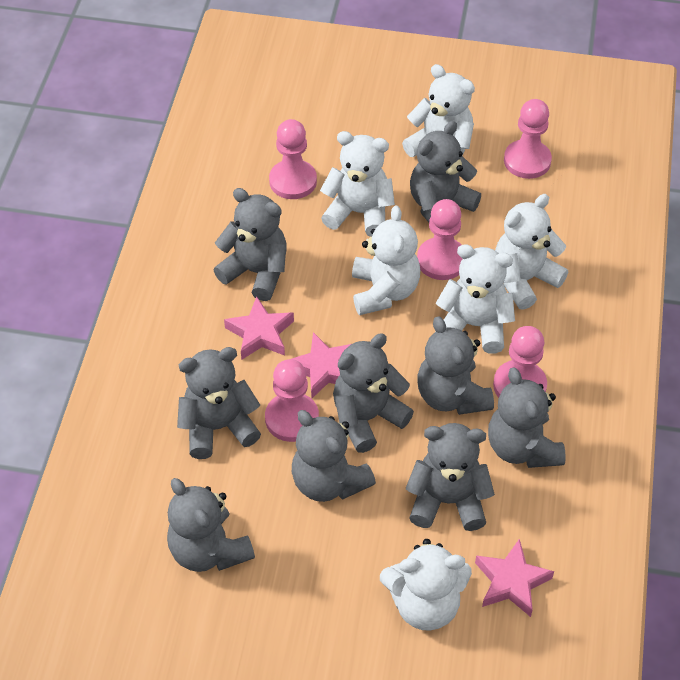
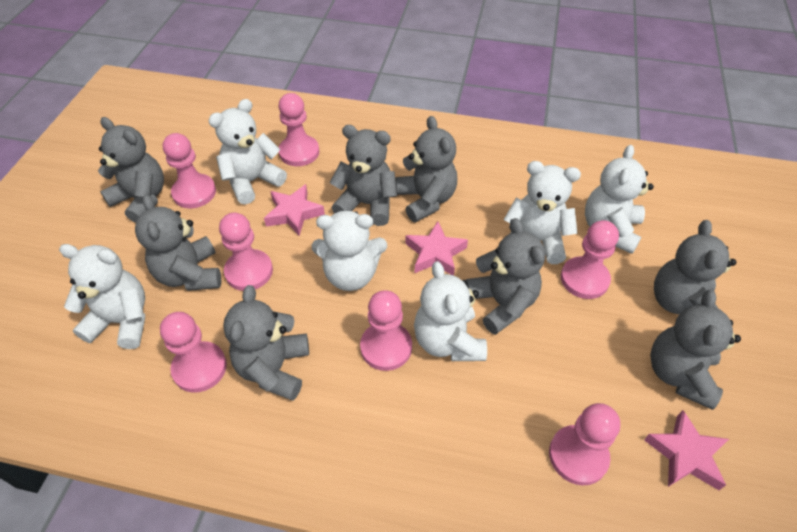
grey teddy bear: 9 -> 8
pink pawn: 5 -> 7

